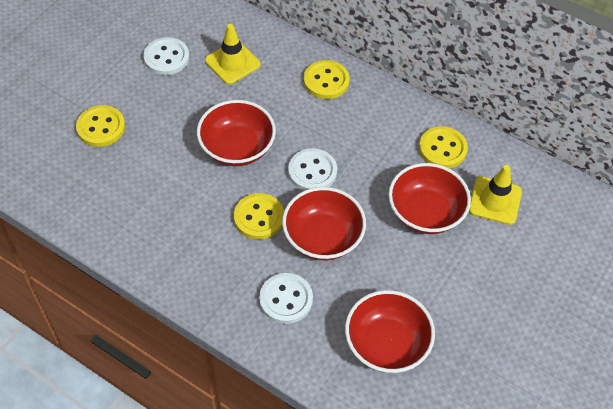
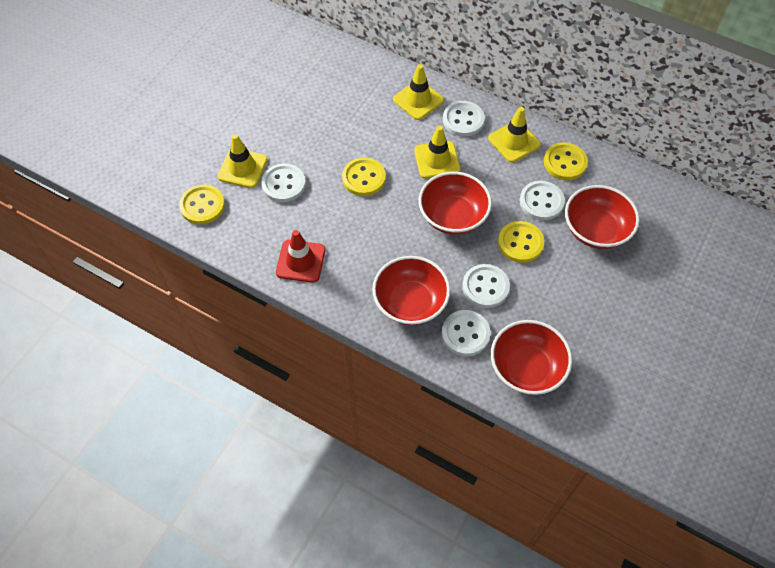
red traffic cone: 0 -> 1
white button: 3 -> 5
yellow traffic cone: 2 -> 4

